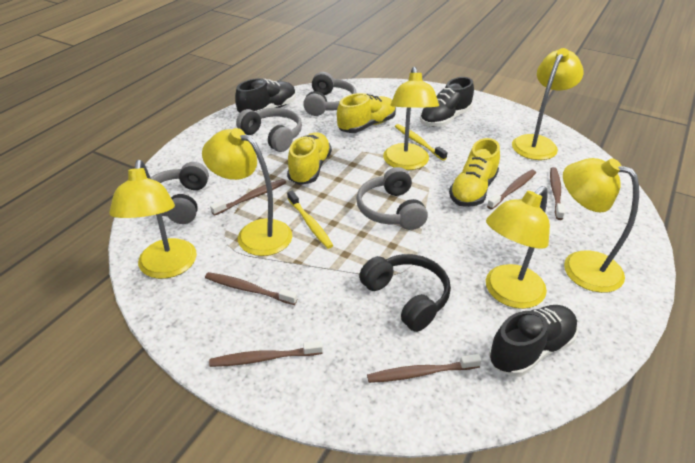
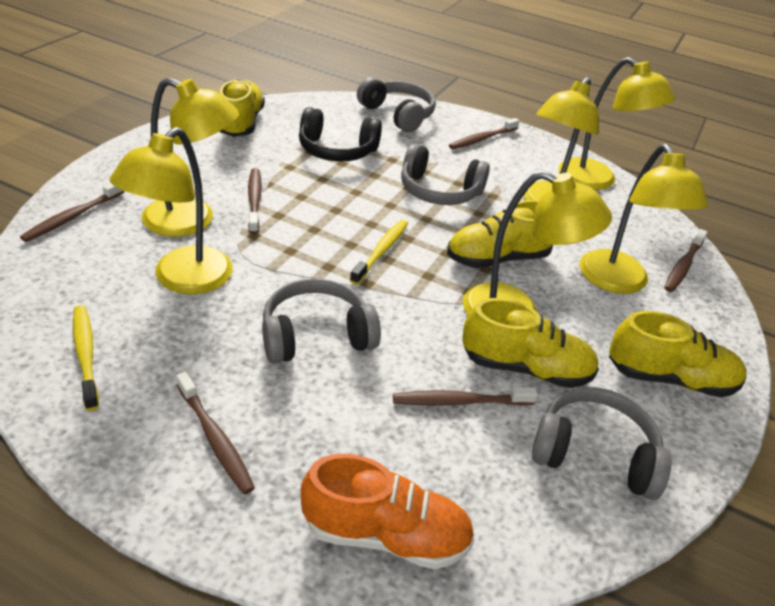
black shoe: 3 -> 0
orange shoe: 0 -> 1
yellow shoe: 3 -> 4

